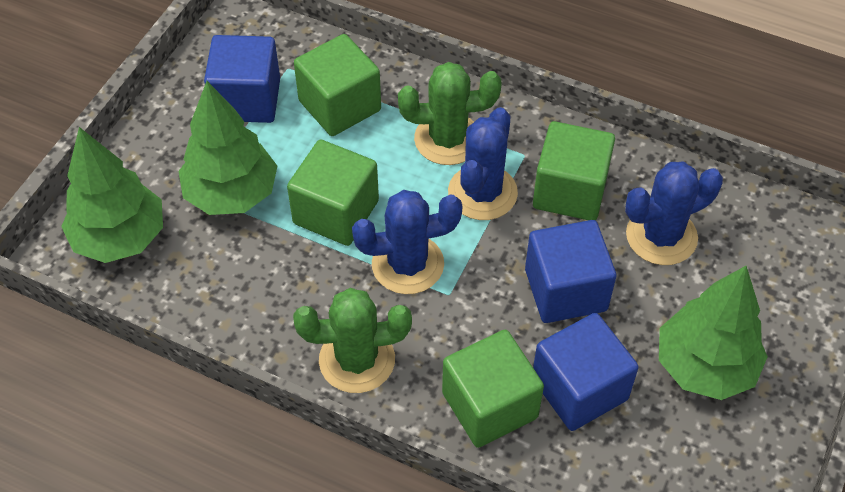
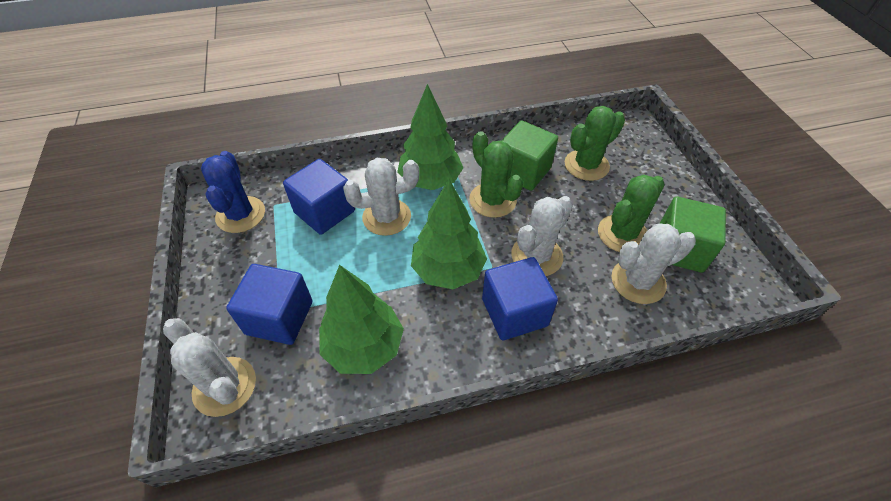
blue cactus: 3 -> 1
green cactus: 2 -> 3
green cube: 4 -> 2
white cactus: 0 -> 4

